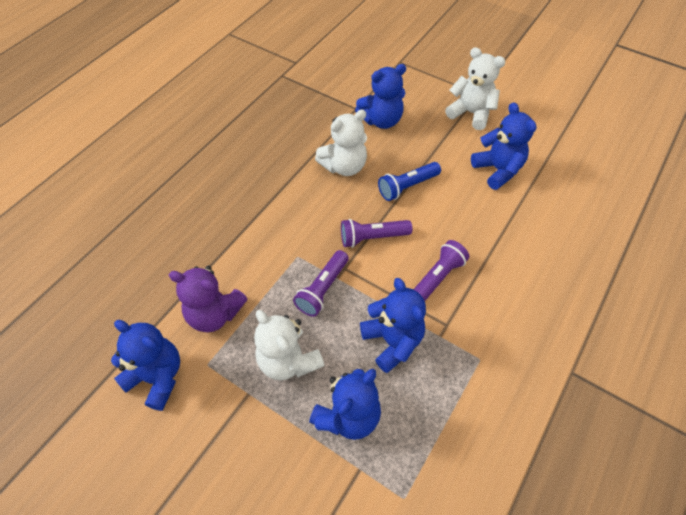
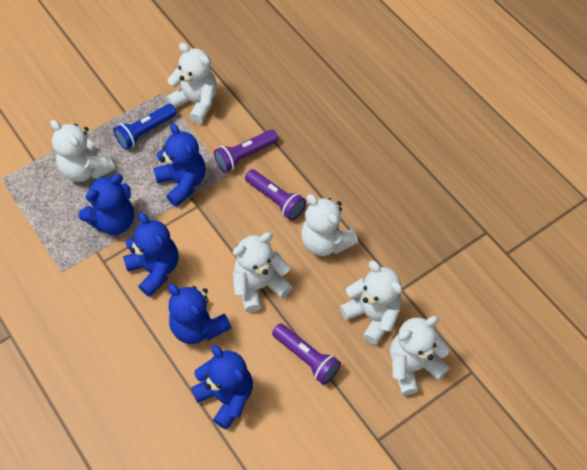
purple teddy bear: 1 -> 0
white teddy bear: 3 -> 6

